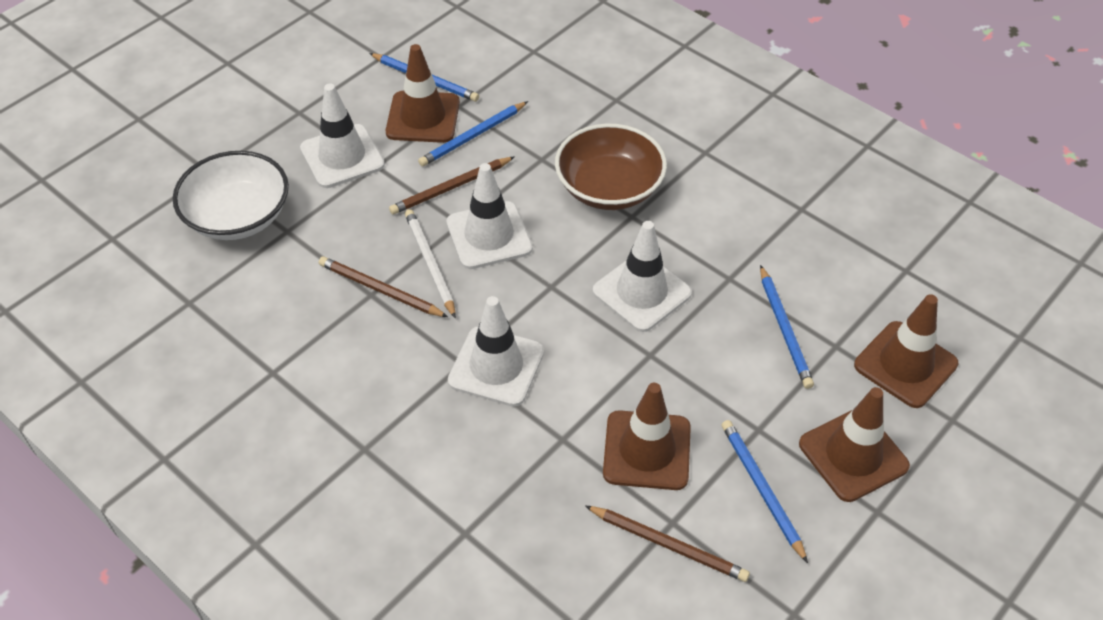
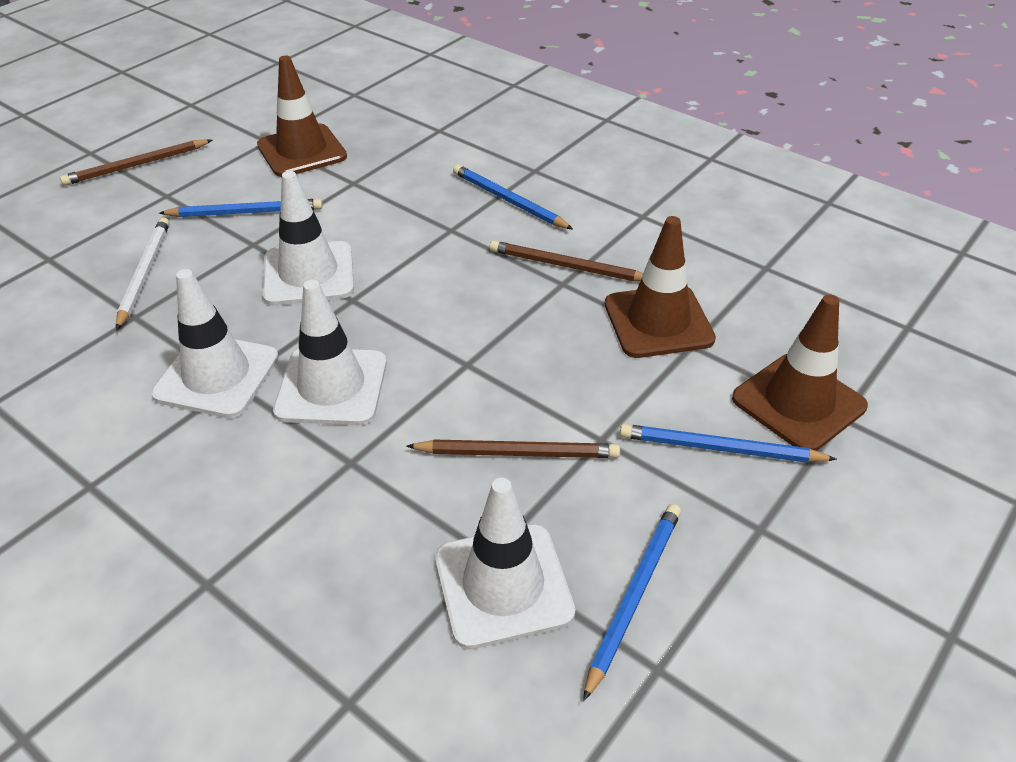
brown bowl: 1 -> 0
brown traffic cone: 4 -> 3
white bowl: 1 -> 0

